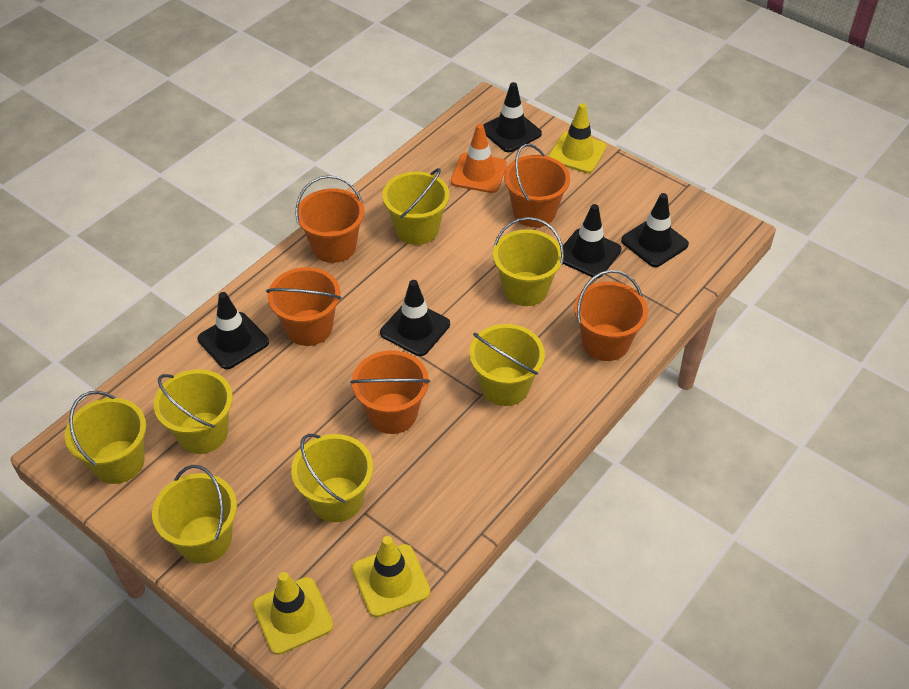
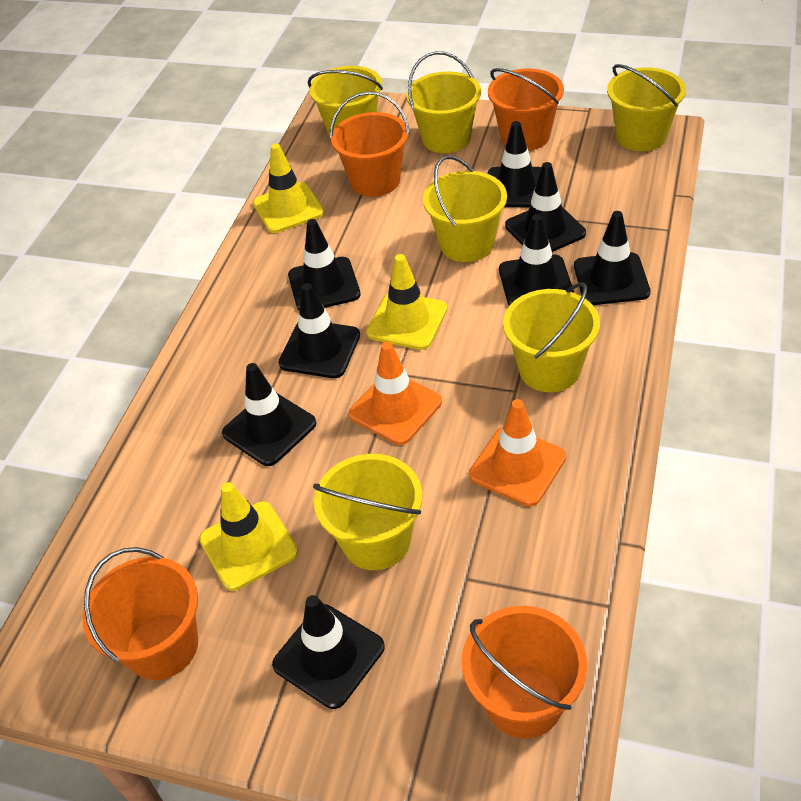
black traffic cone: 5 -> 8
orange bucket: 5 -> 4
orange traffic cone: 1 -> 2
yellow bucket: 7 -> 6

